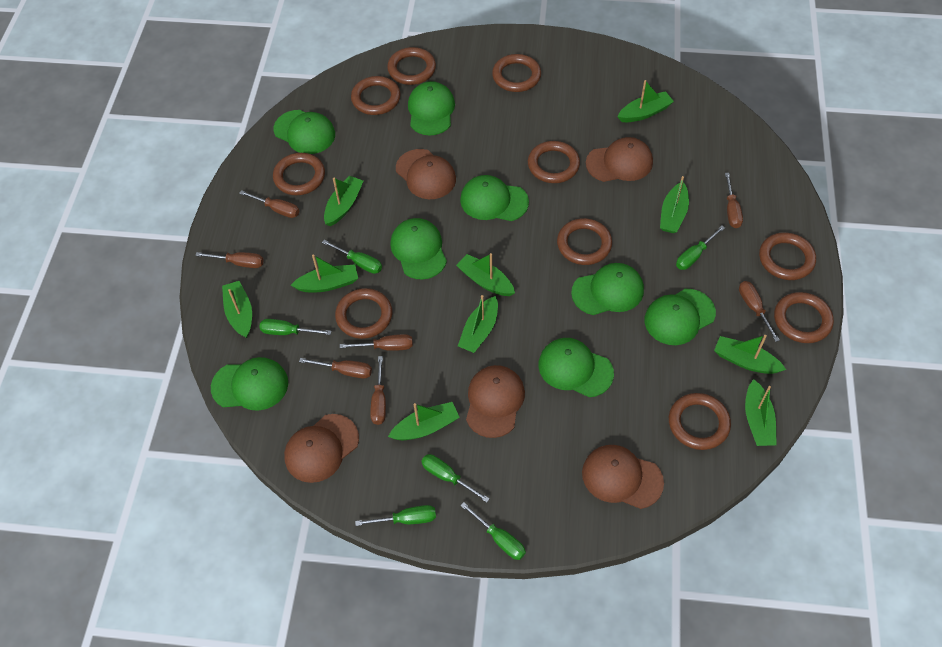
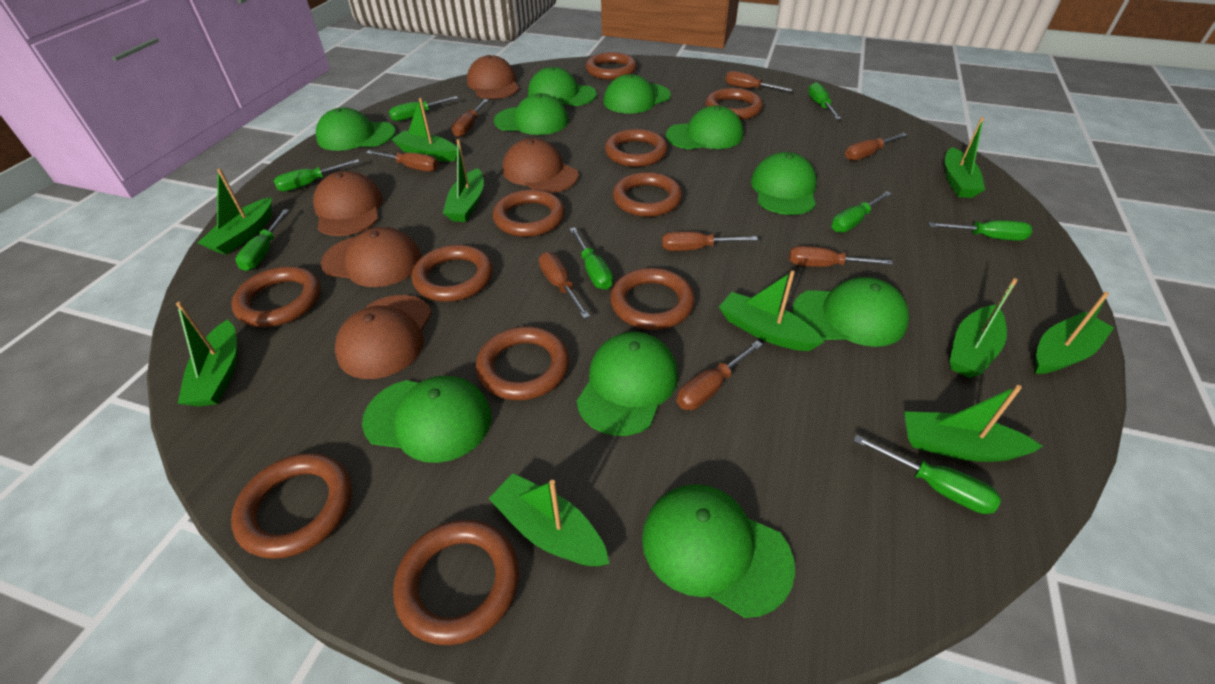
brown ring: 10 -> 11
brown screwdriver: 7 -> 8
green cap: 8 -> 10
green screwdriver: 6 -> 8

